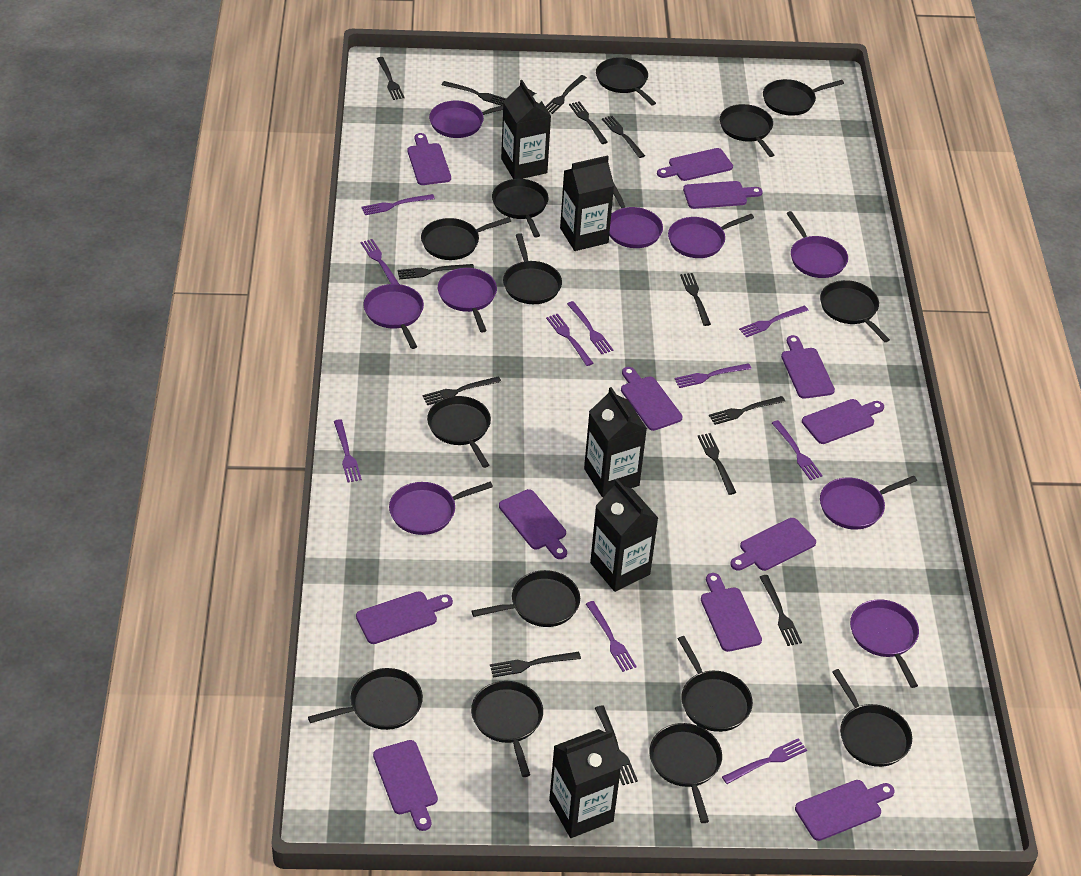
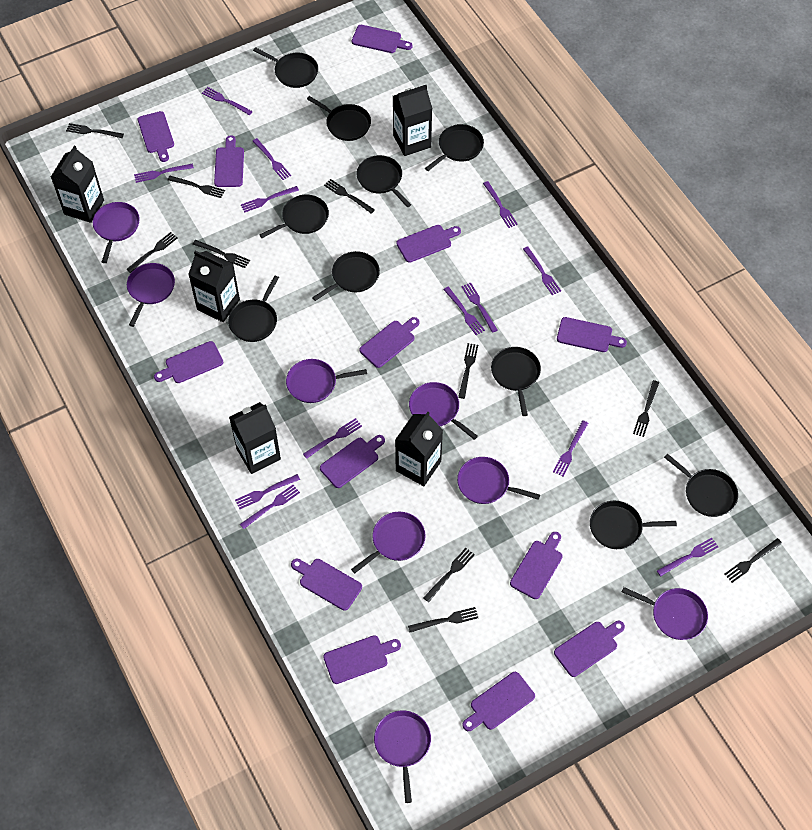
black fork: 13 -> 10
black pan: 14 -> 10
purple cutting board: 12 -> 13
purple fork: 10 -> 13
purple pan: 9 -> 8

